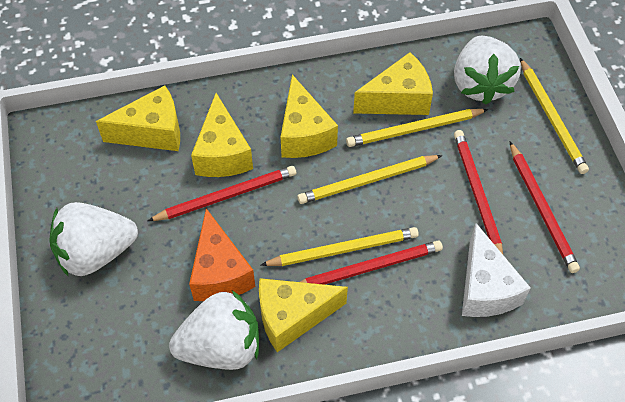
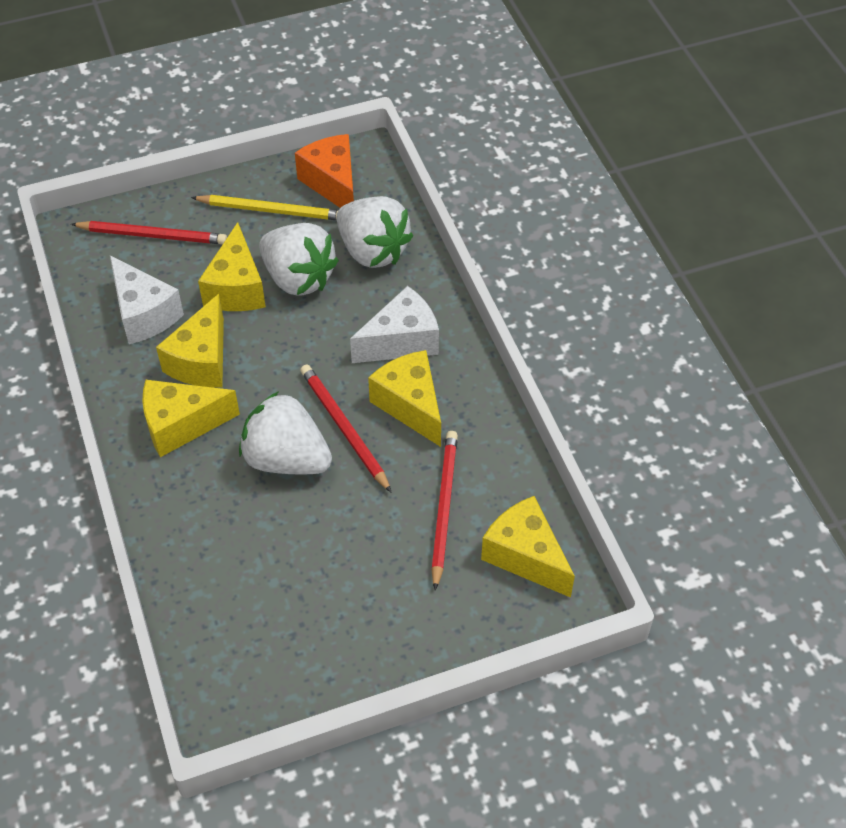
red pencil: 4 -> 3
white cheese: 1 -> 2
yellow pencil: 4 -> 1

